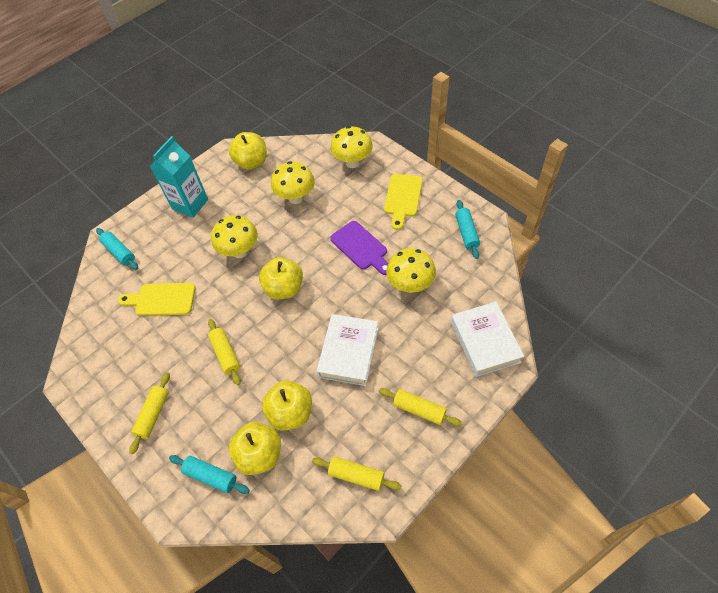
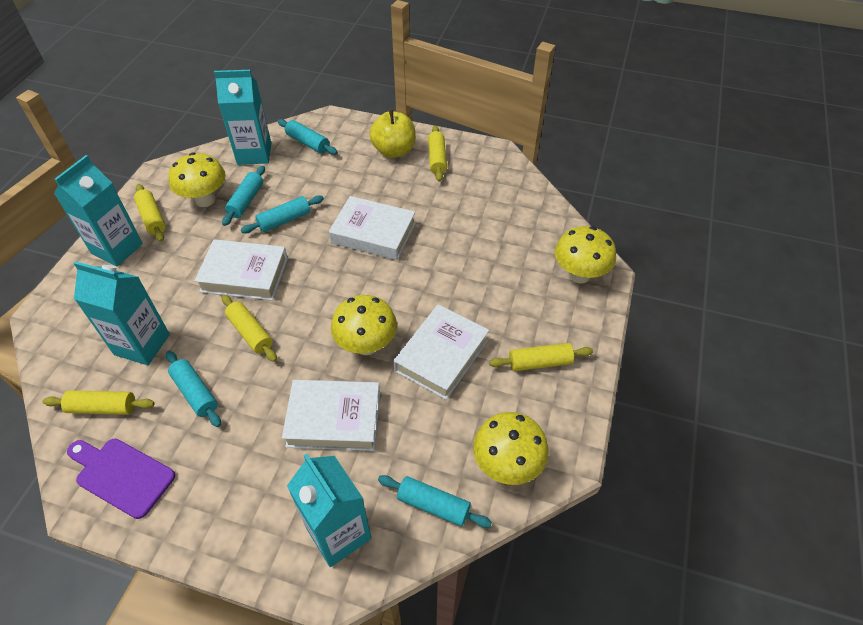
turquoise carton: 1 -> 4
turquoise rolling pin: 3 -> 5
white book: 2 -> 4
yellow apple: 4 -> 1
yellow cutting board: 2 -> 0
yellow rolling pin: 4 -> 5

